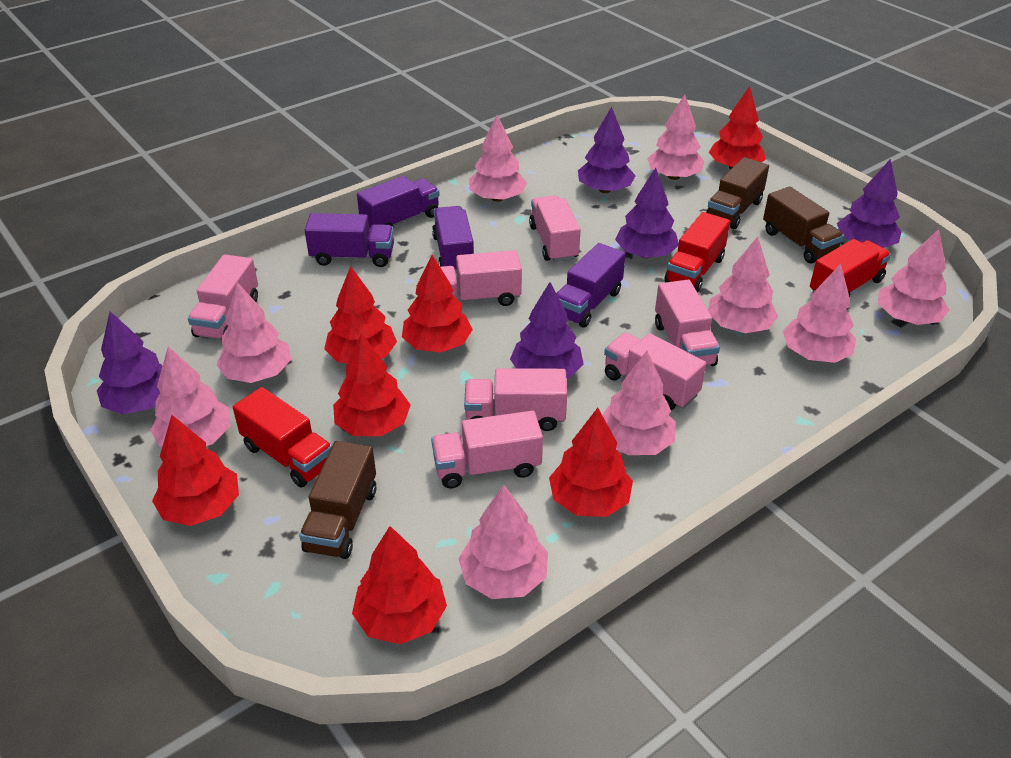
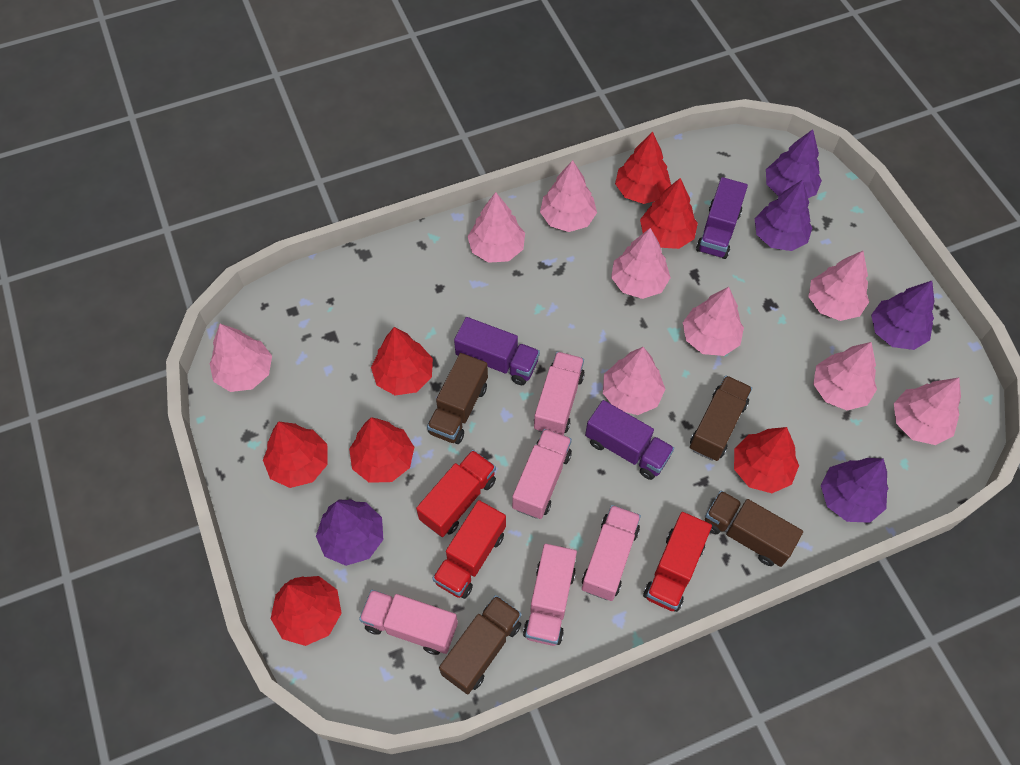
brown truck: 3 -> 4
pink truck: 7 -> 5
purple truck: 4 -> 3

